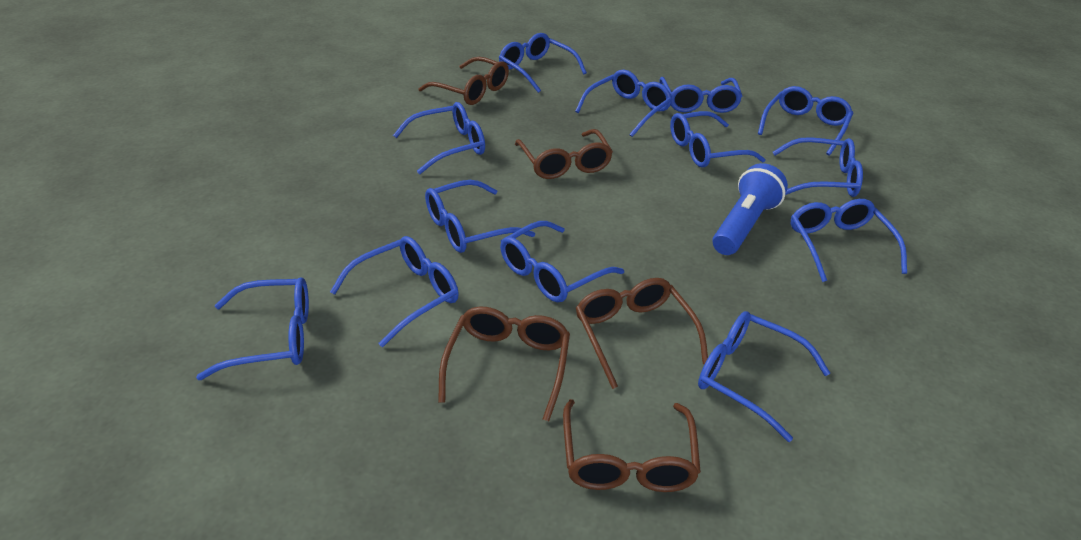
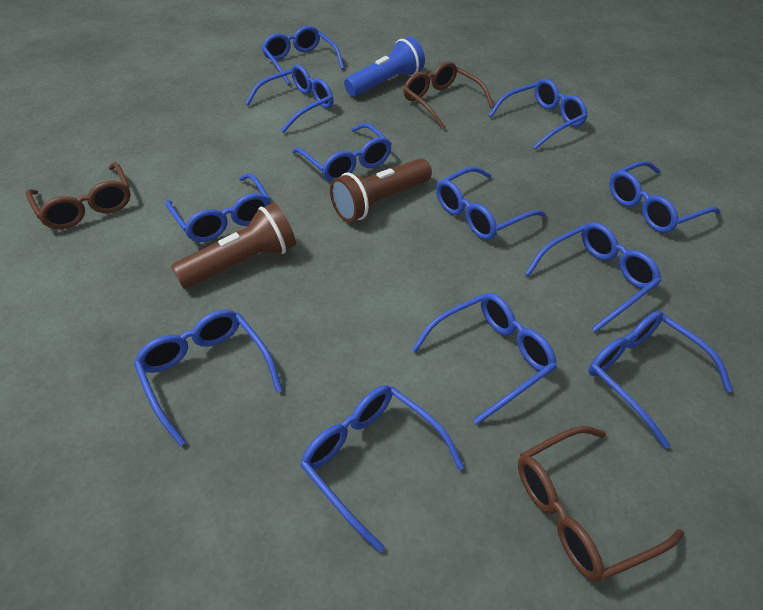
blue glasses: 13 -> 12
brown flashlight: 0 -> 2
brown glasses: 5 -> 3

